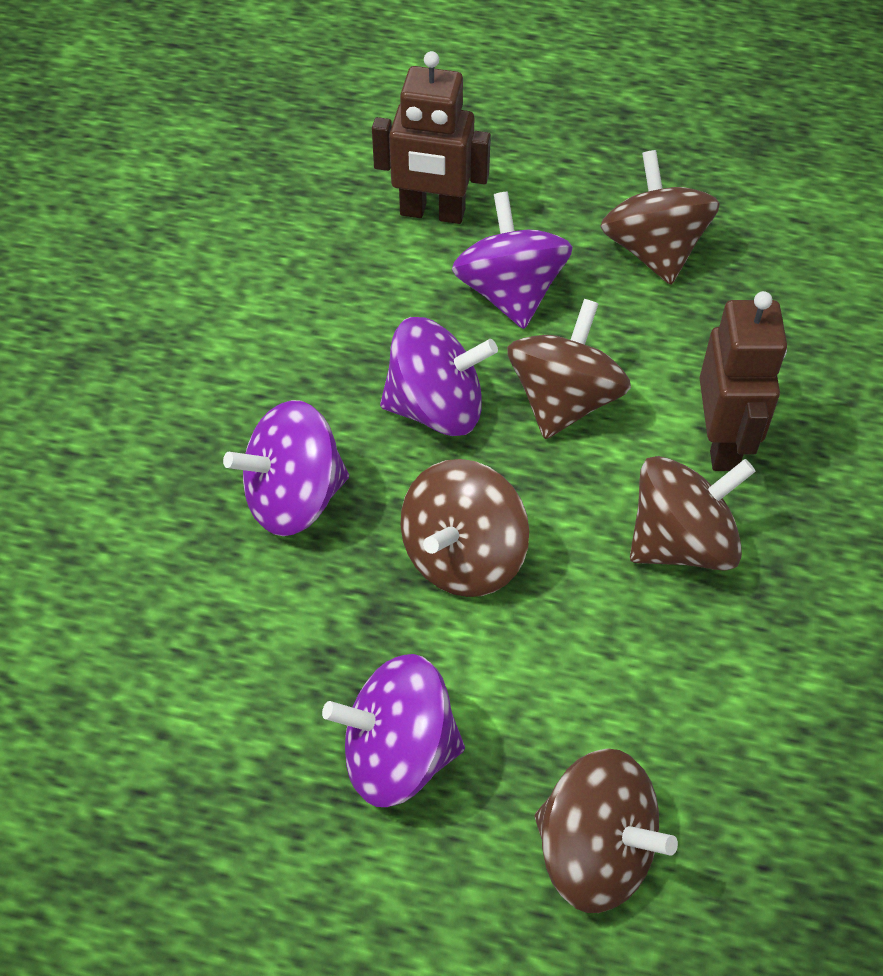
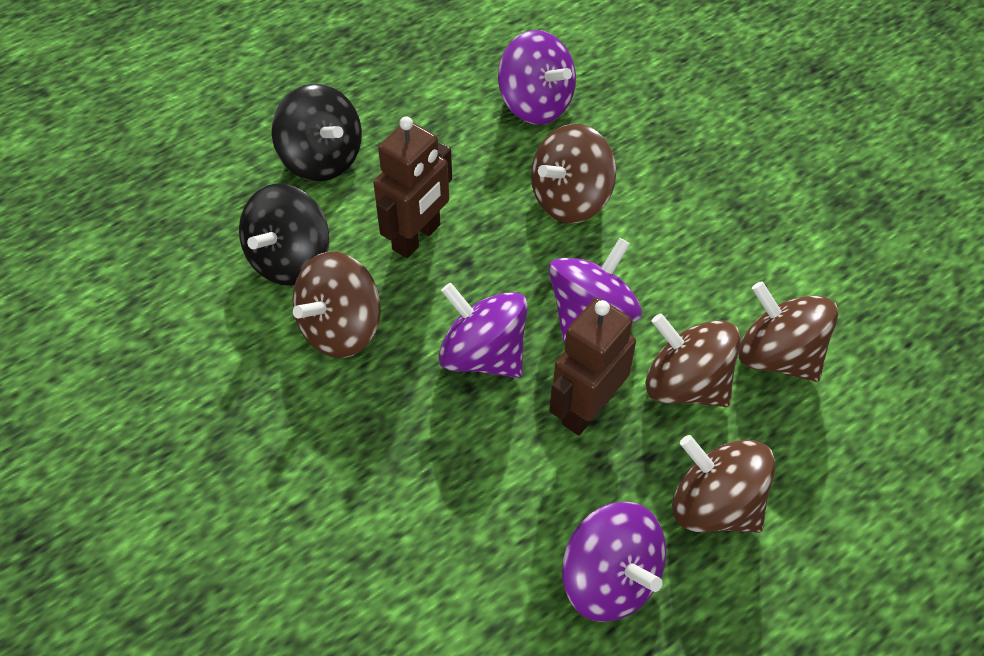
black spinning top: 0 -> 2

